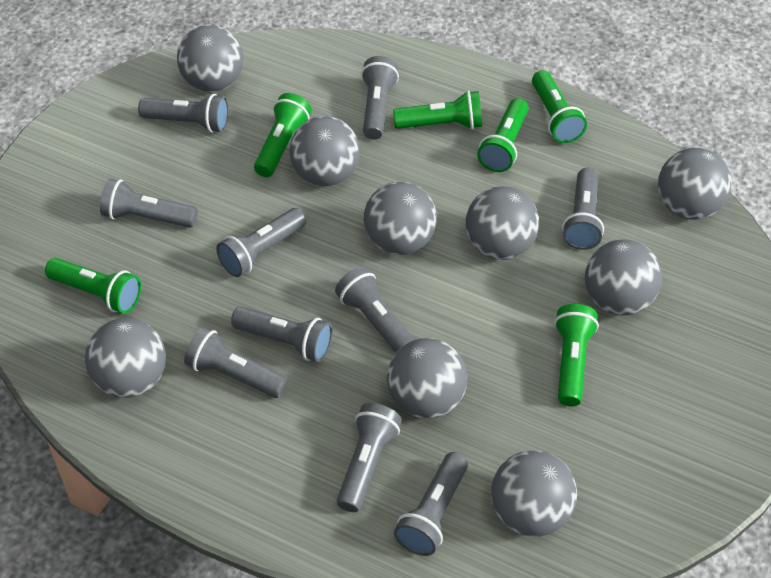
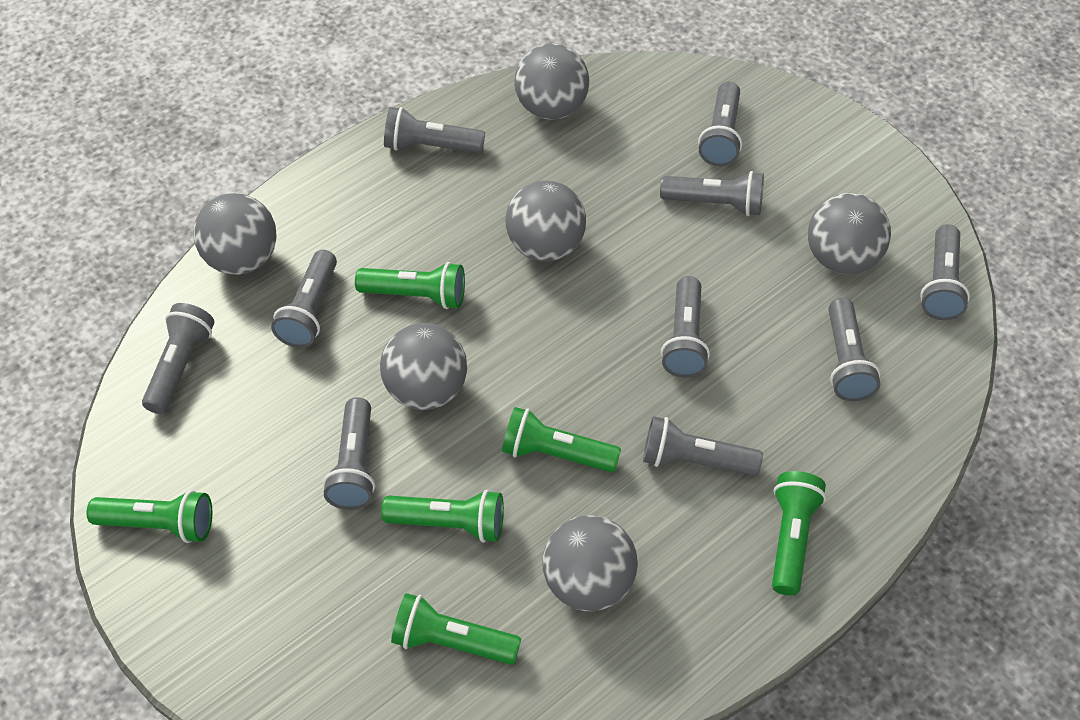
grey ball: 9 -> 6

